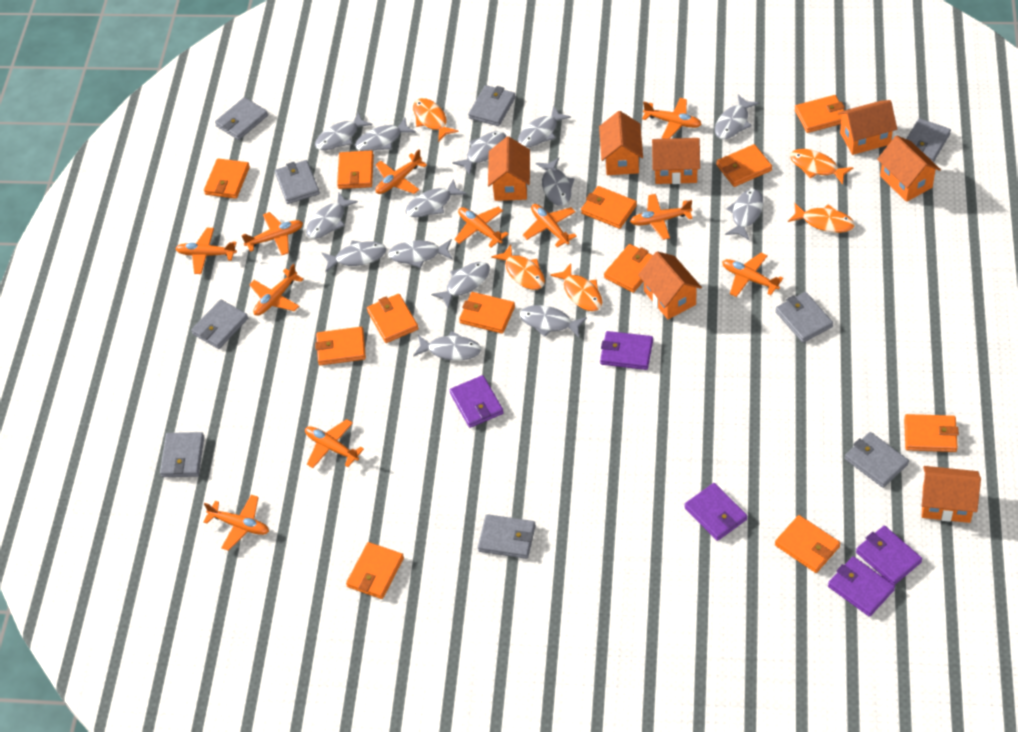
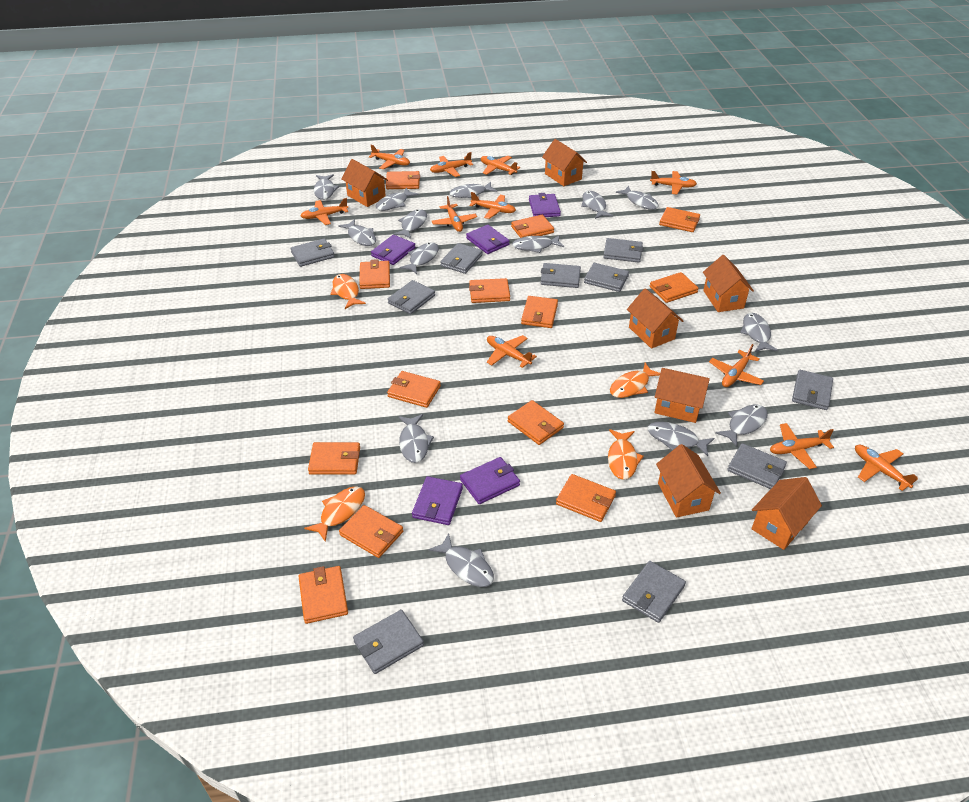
grey wallet: 9 -> 10
orange fish: 5 -> 4
orange wallet: 12 -> 13

